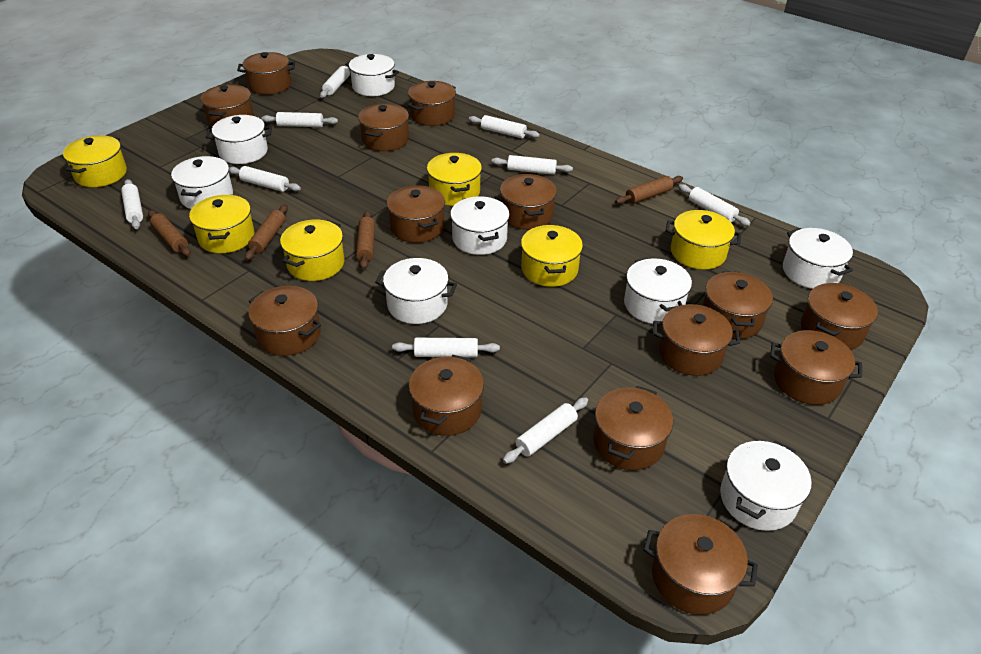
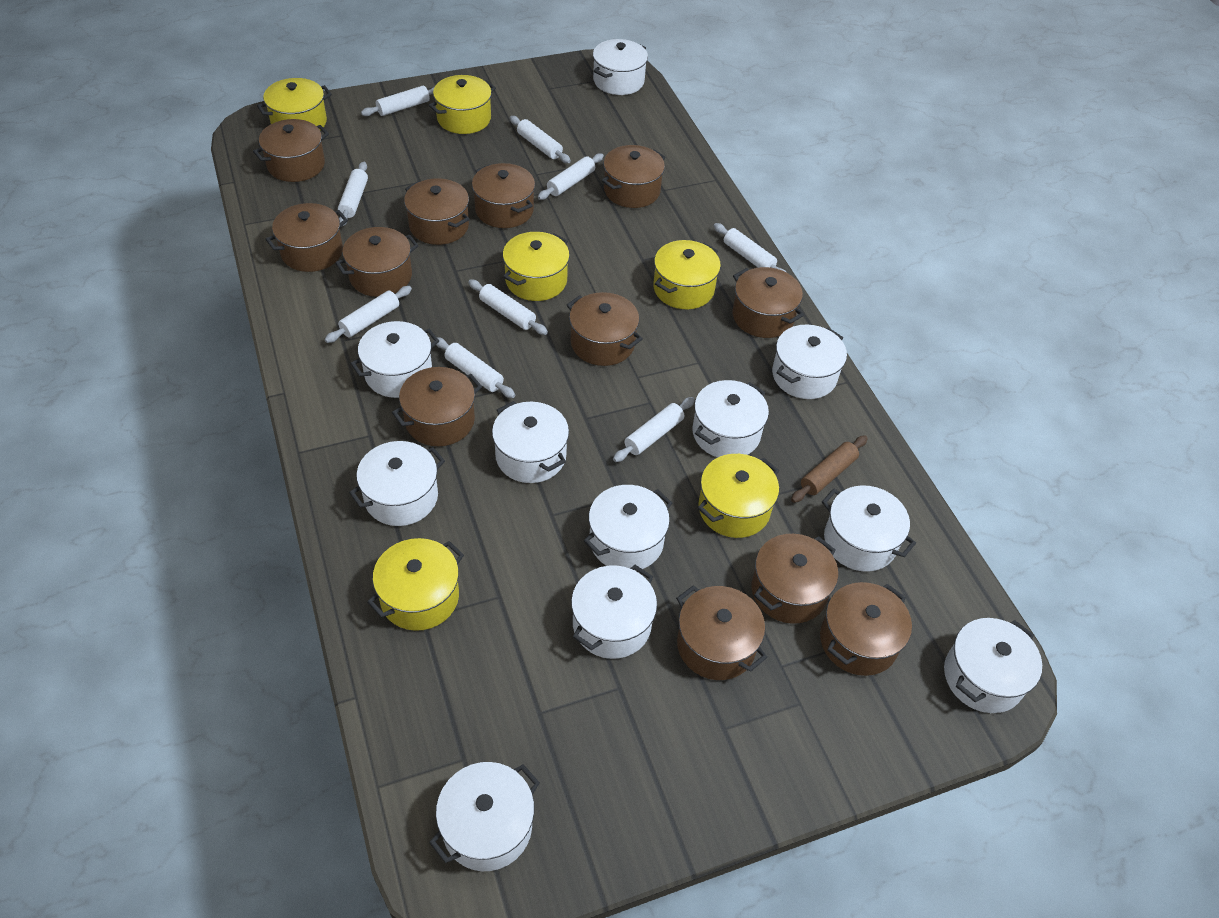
brown pot: 14 -> 12
brown rolling pin: 4 -> 1
white pot: 8 -> 11

